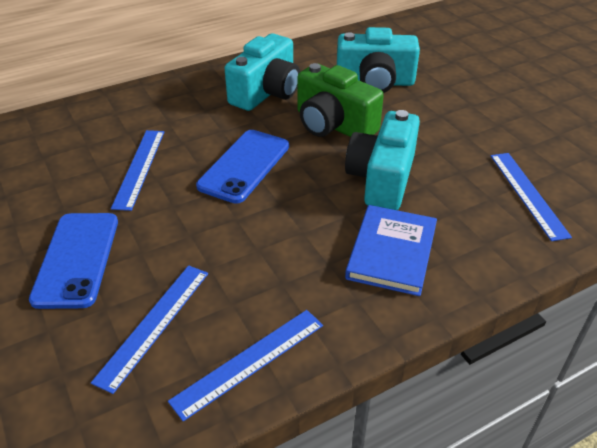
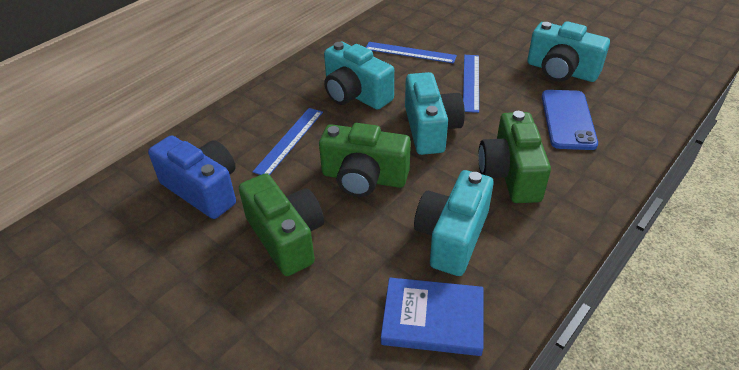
blue camera: 0 -> 1
blue phone: 2 -> 1
blue ruler: 4 -> 3
green camera: 1 -> 3
turquoise camera: 3 -> 4

